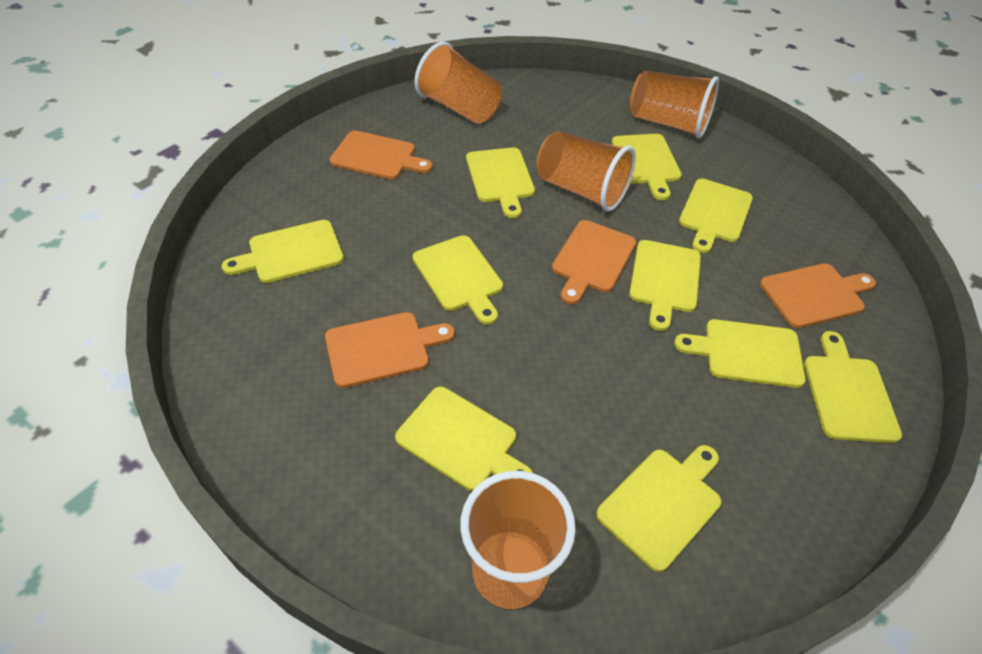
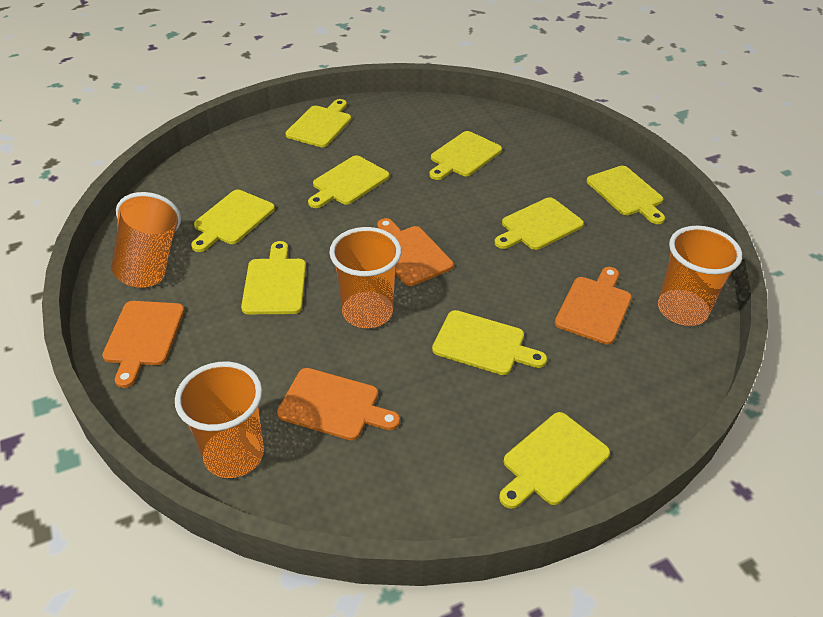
yellow cutting board: 10 -> 9

